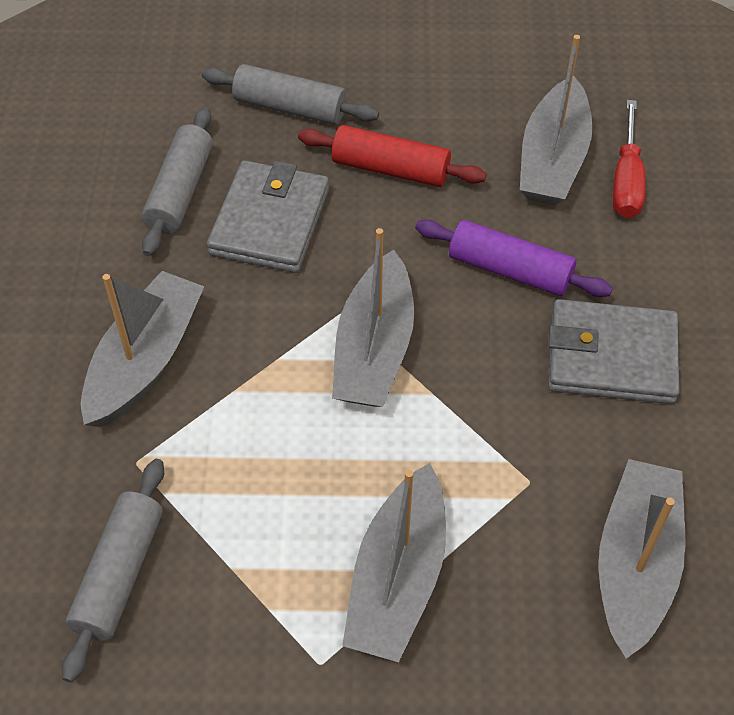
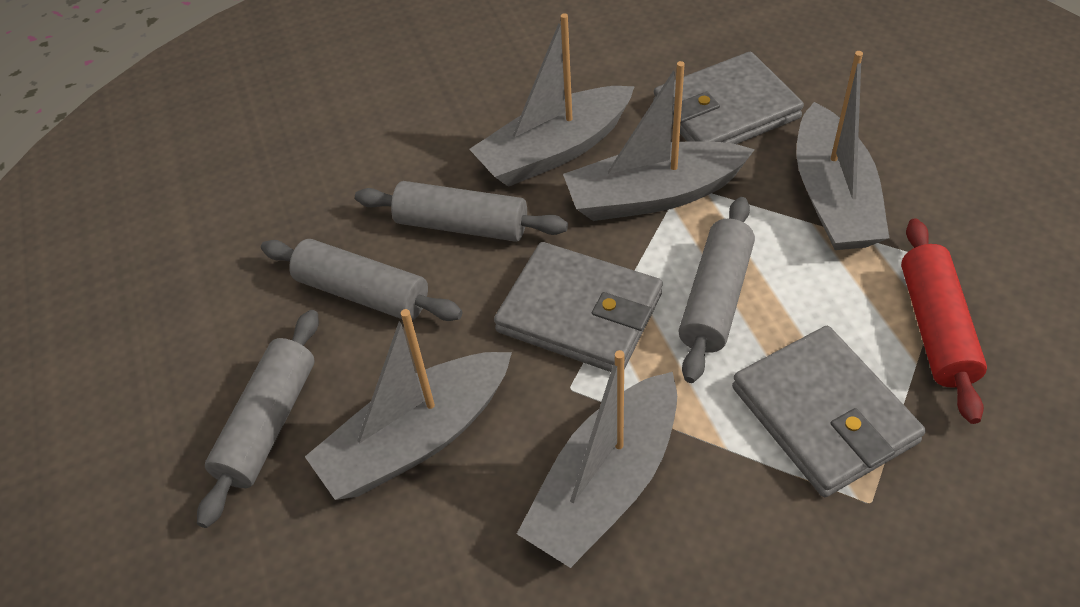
grey rolling pin: 3 -> 4
grey wallet: 2 -> 3
purple rolling pin: 1 -> 0
red screwdriver: 1 -> 0

